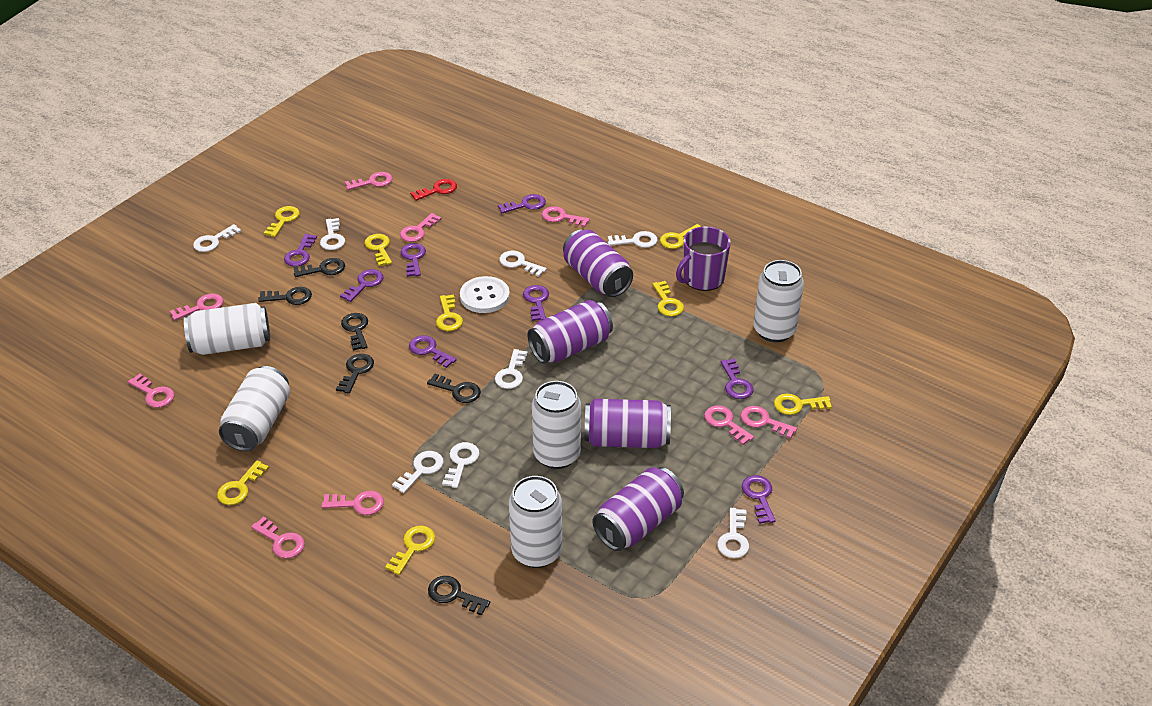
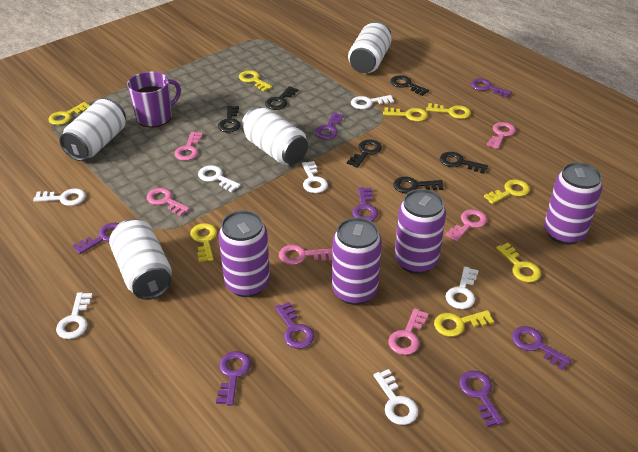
pink key: 9 -> 6
red key: 1 -> 0
white button: 1 -> 0
white can: 5 -> 4
white key: 8 -> 7

